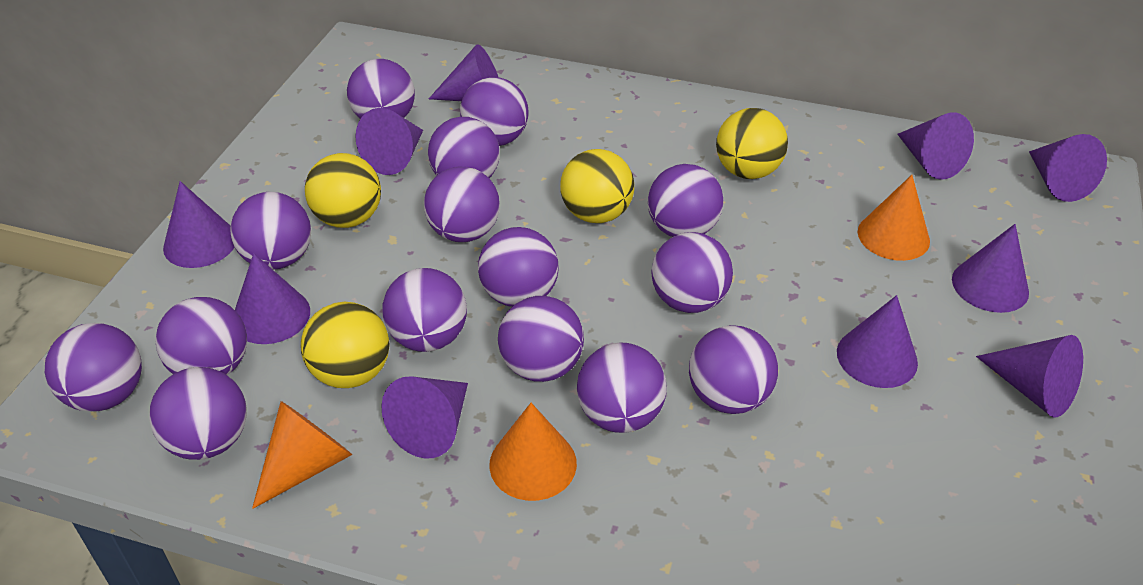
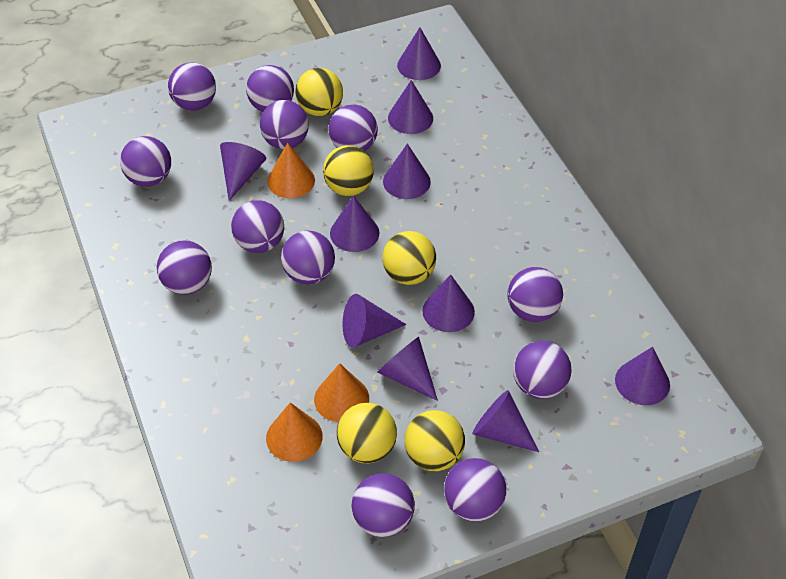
purple ball: 15 -> 12
yellow ball: 4 -> 5

